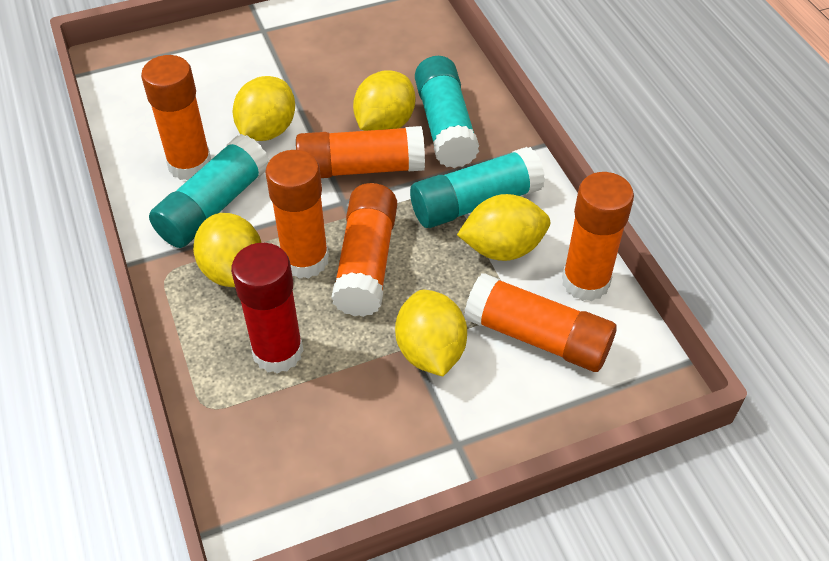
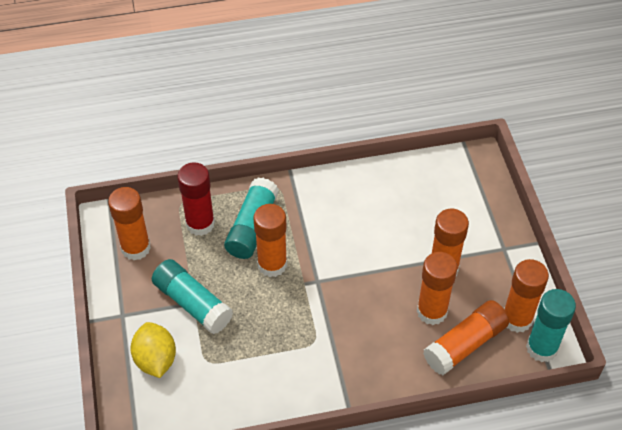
yellow lemon: 5 -> 1

